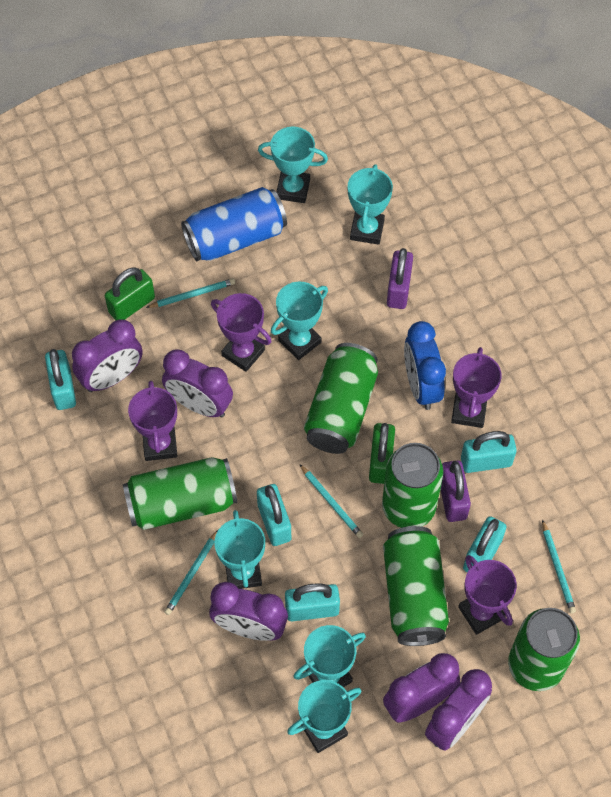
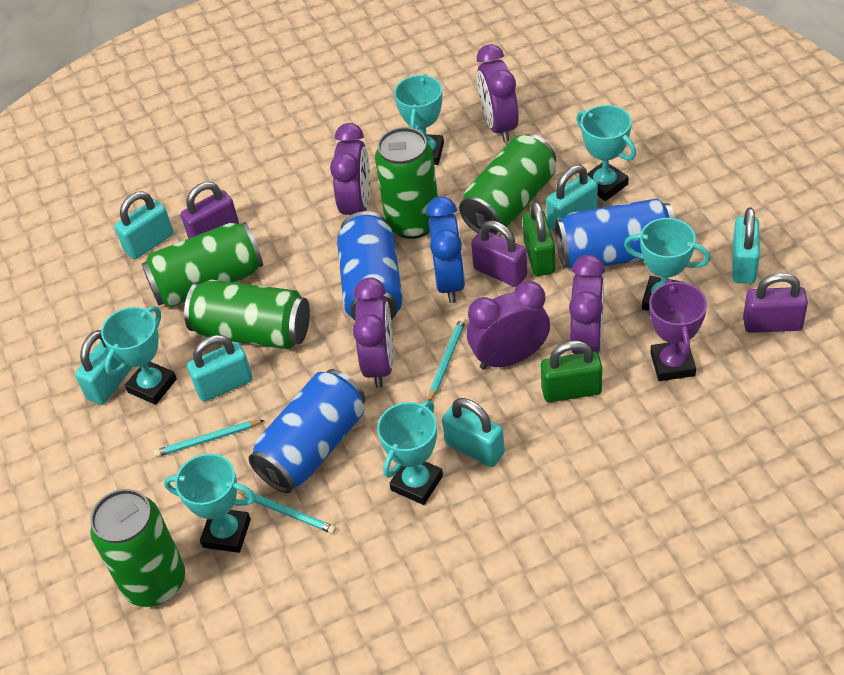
blue can: 1 -> 3
purple padlock: 2 -> 3
purple trophy: 4 -> 1
turquoise padlock: 5 -> 6
turquoise pencil: 4 -> 3

